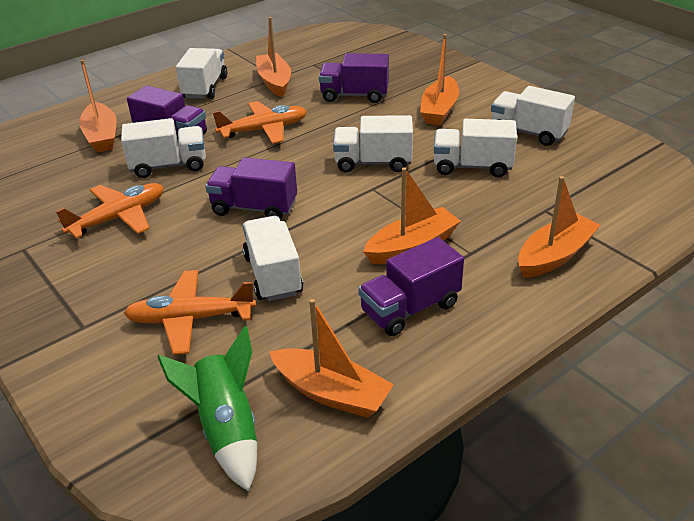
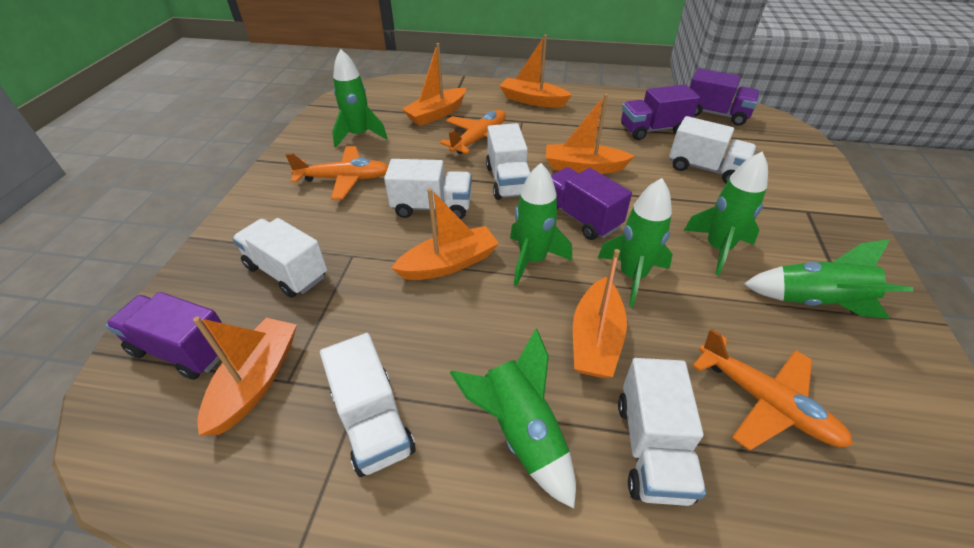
green rocket: 1 -> 6

